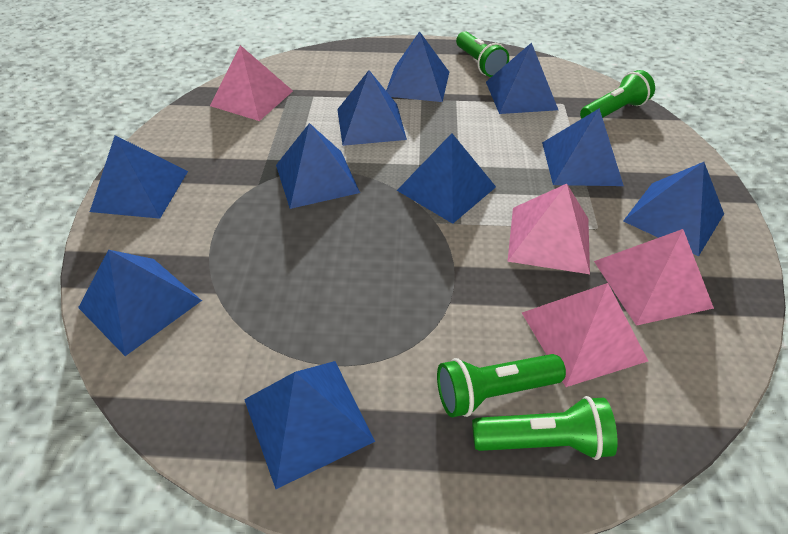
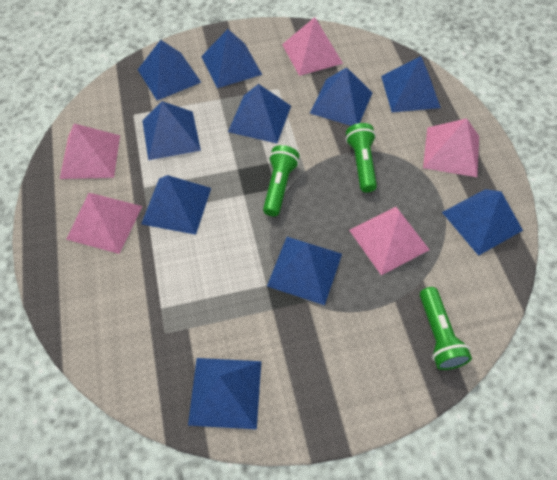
green flashlight: 4 -> 3
pink pyramid: 4 -> 5

